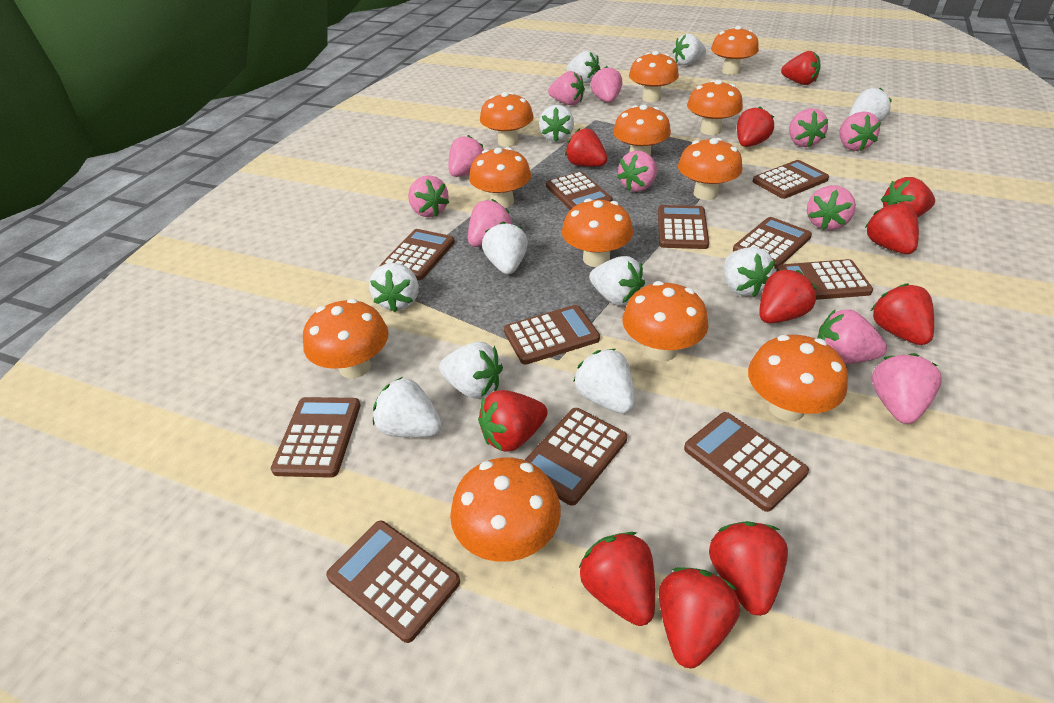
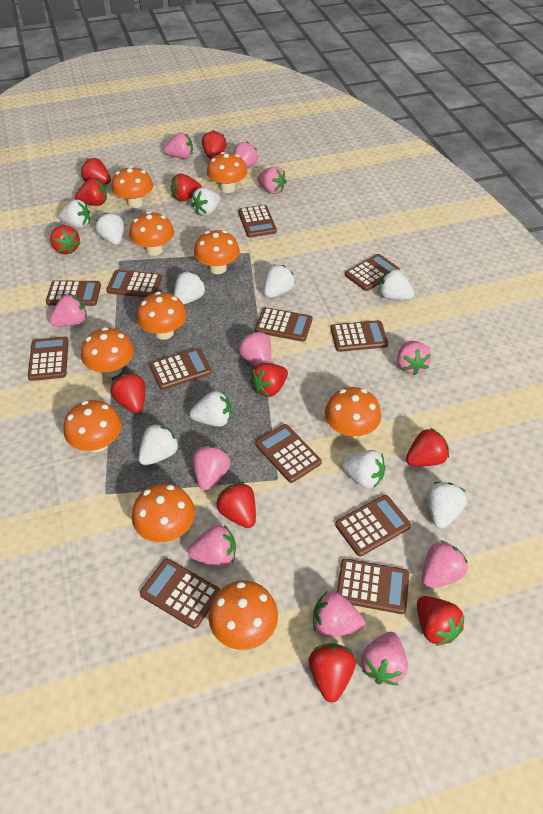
brown calculator: 11 -> 12
orange mushroom: 12 -> 10
white strawberry: 11 -> 10

